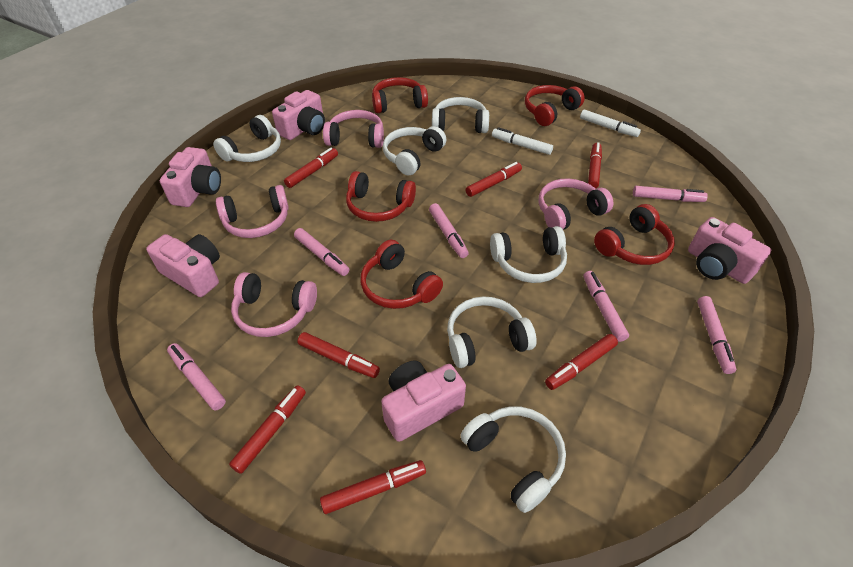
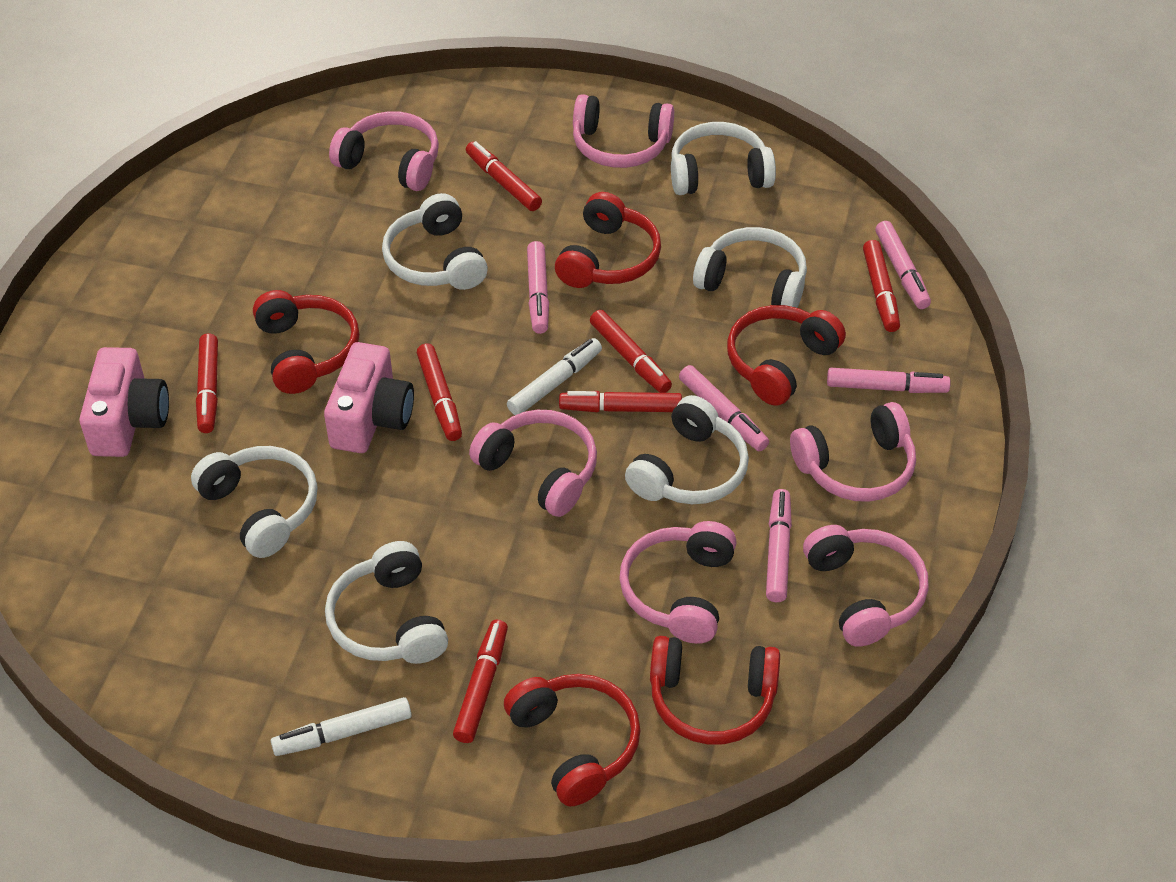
pink camera: 5 -> 2
pink headphones: 4 -> 6
pink marker: 6 -> 5

